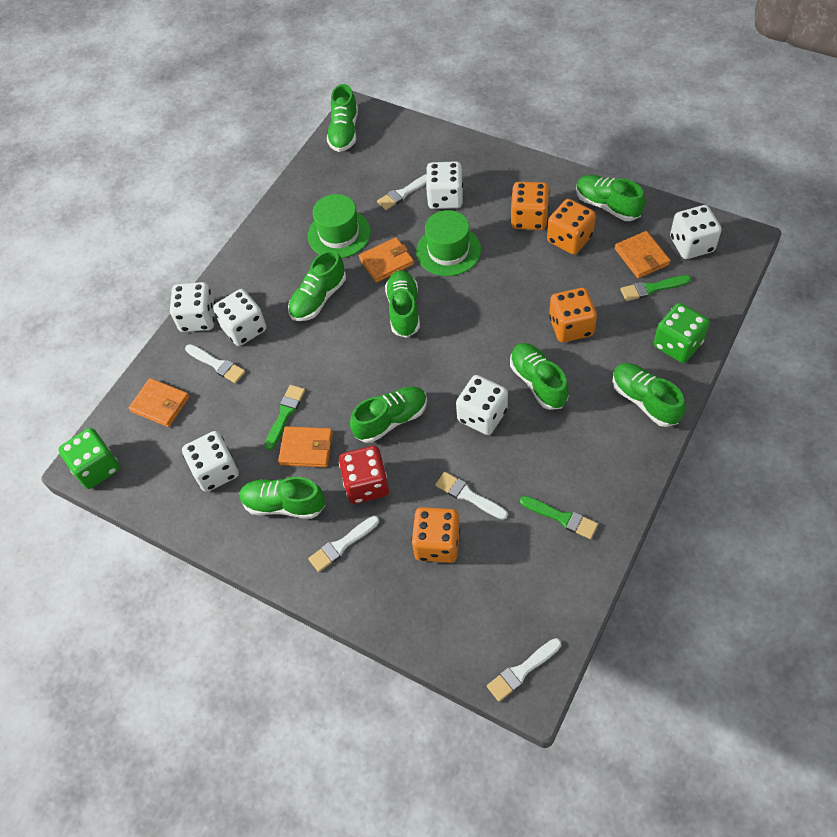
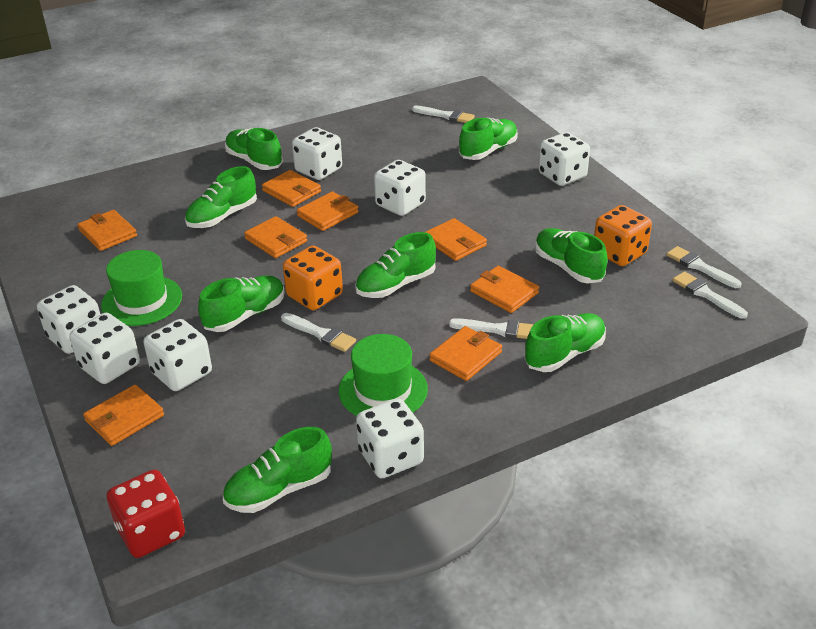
green brush: 3 -> 0
green dice: 2 -> 0
orange dice: 4 -> 2
orange wallet: 4 -> 8
white dice: 6 -> 7

